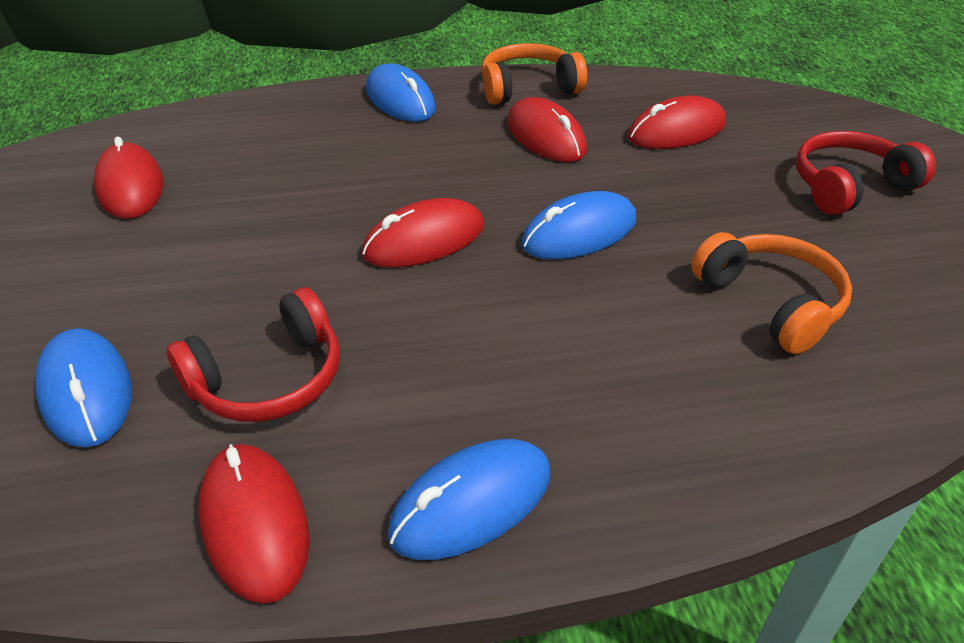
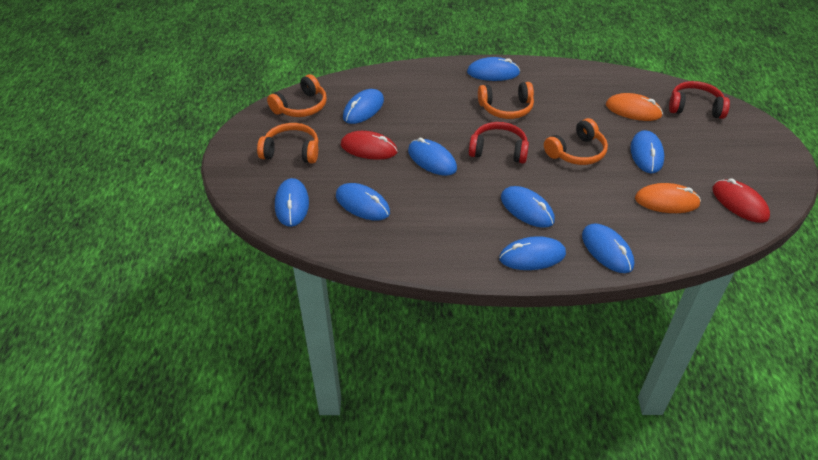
blue mouse: 4 -> 9
orange headphones: 2 -> 4
orange mouse: 0 -> 2
red mouse: 5 -> 2

